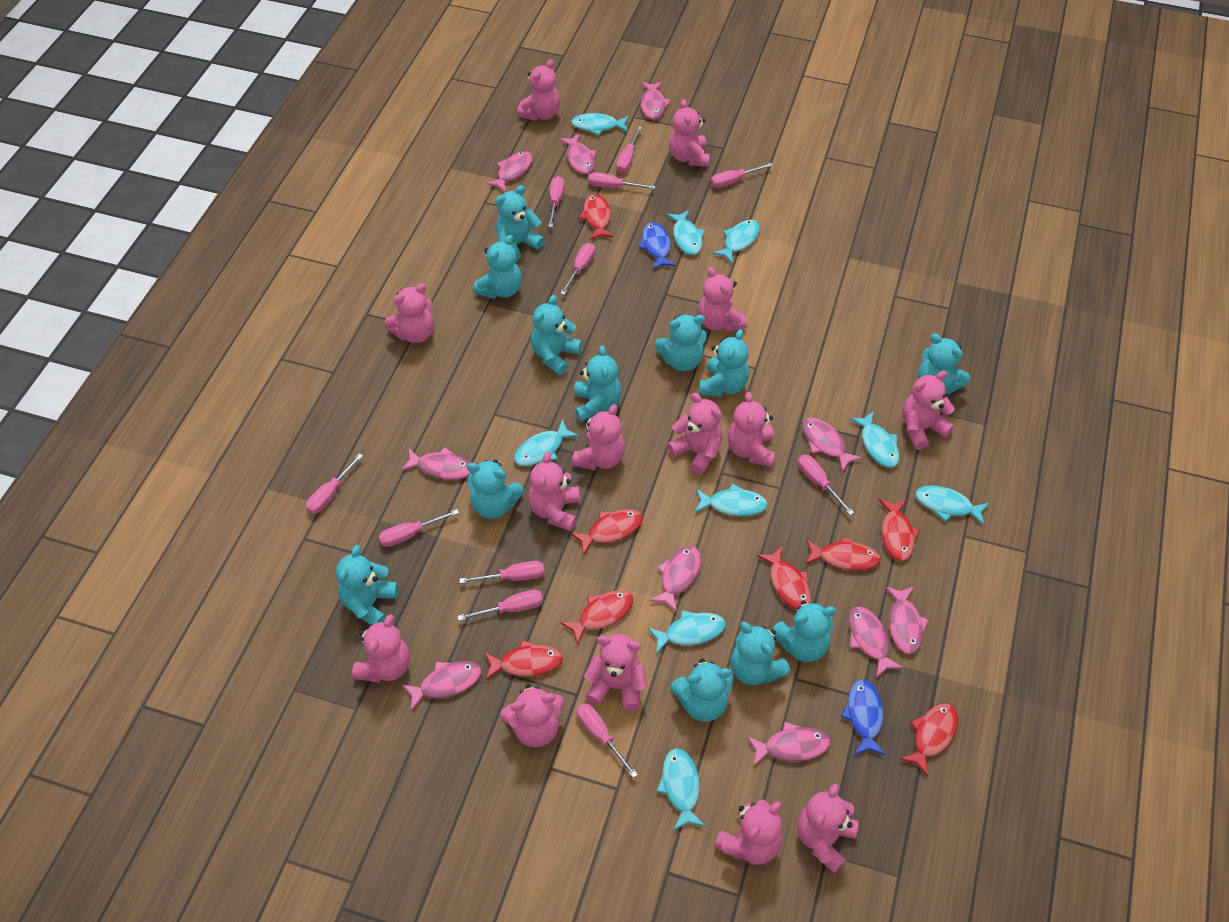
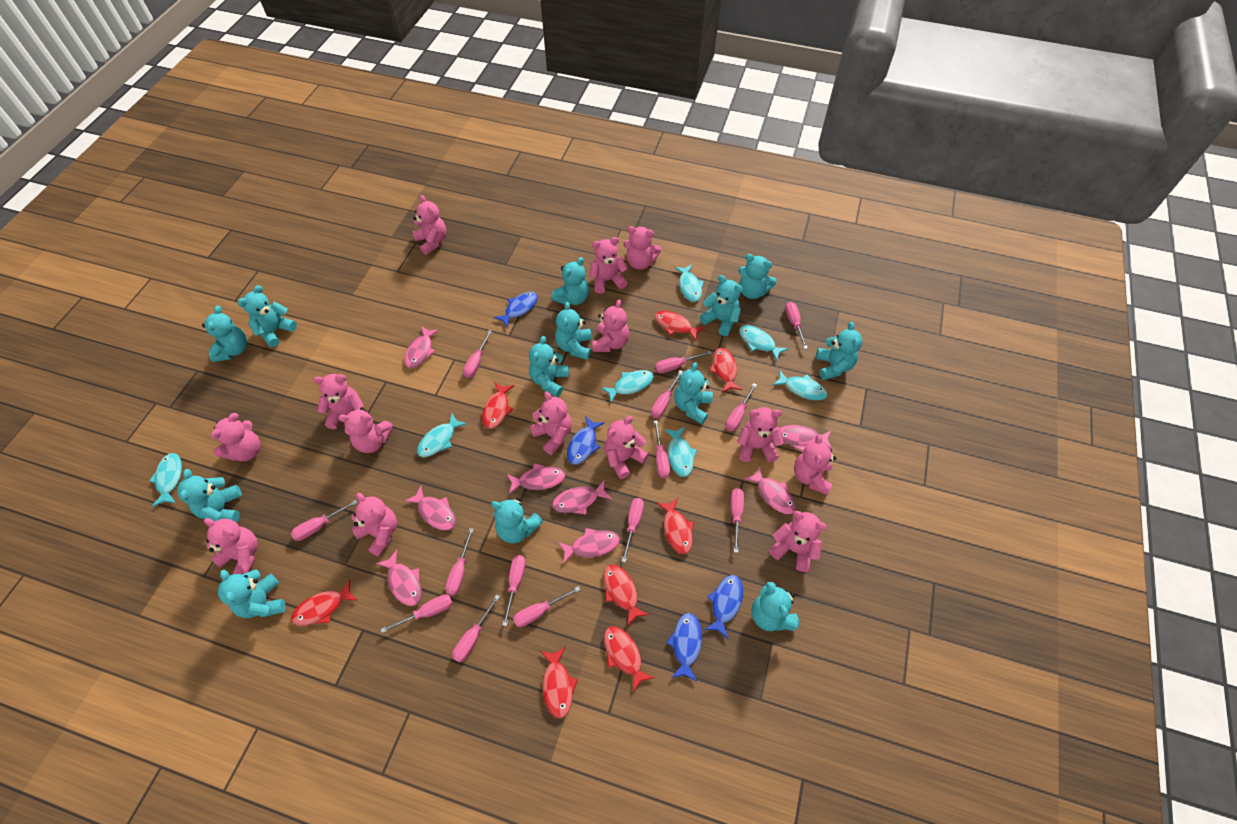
blue fish: 2 -> 4
pink fish: 10 -> 8
pink screwdriver: 11 -> 14
turquoise fish: 9 -> 7
turquoise teddy bear: 12 -> 13

